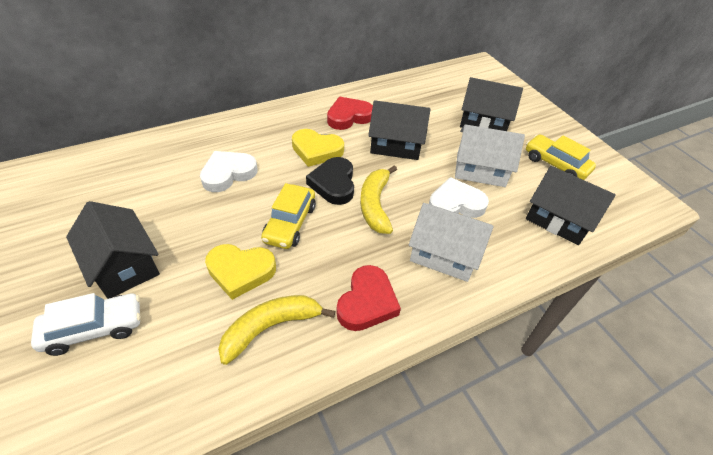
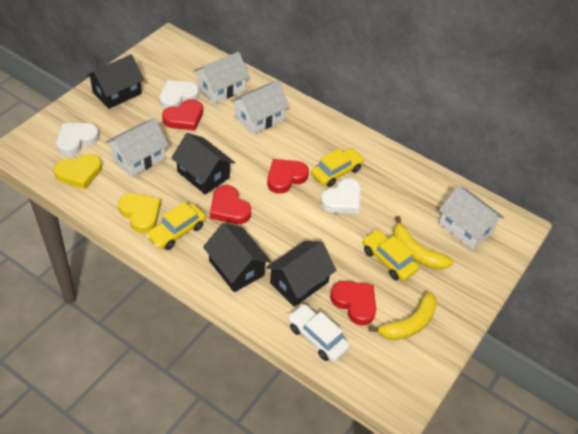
black heart: 1 -> 0
red heart: 2 -> 4
white heart: 2 -> 3
white house: 2 -> 4
yellow car: 2 -> 3

